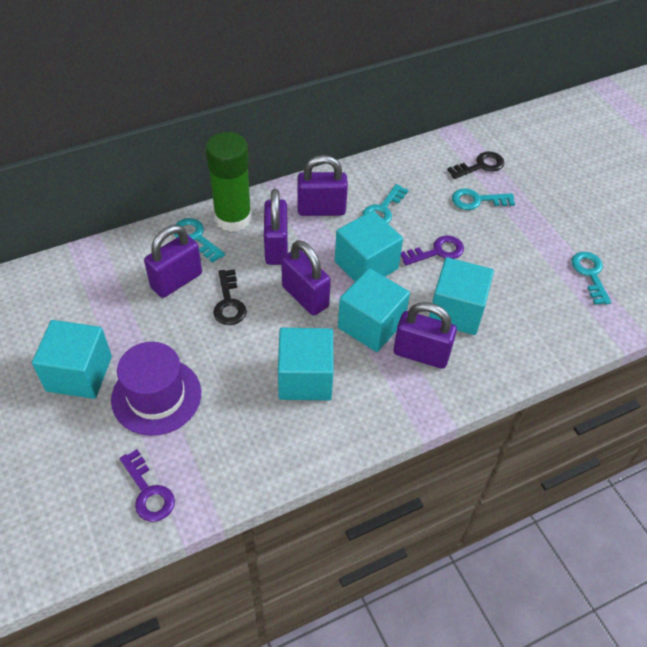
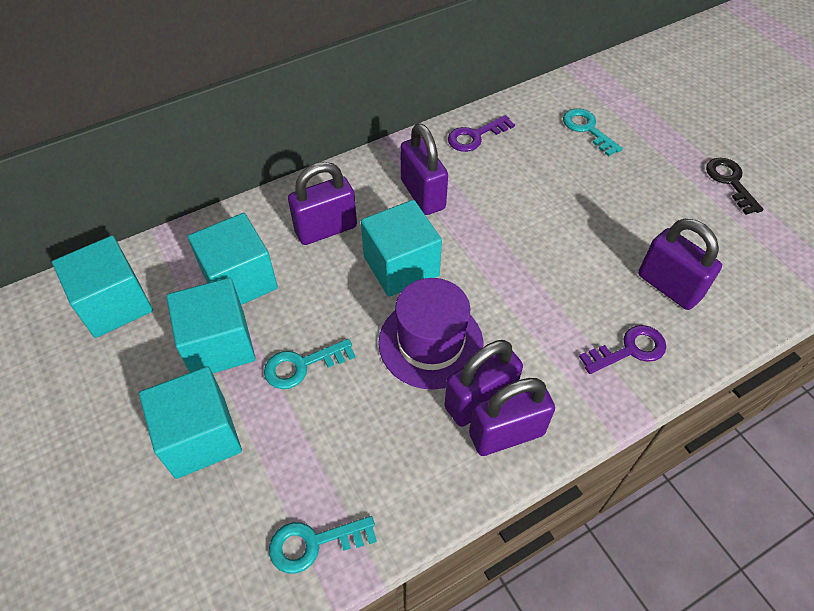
black key: 2 -> 1
green glue stick: 1 -> 0
turquoise key: 4 -> 3

